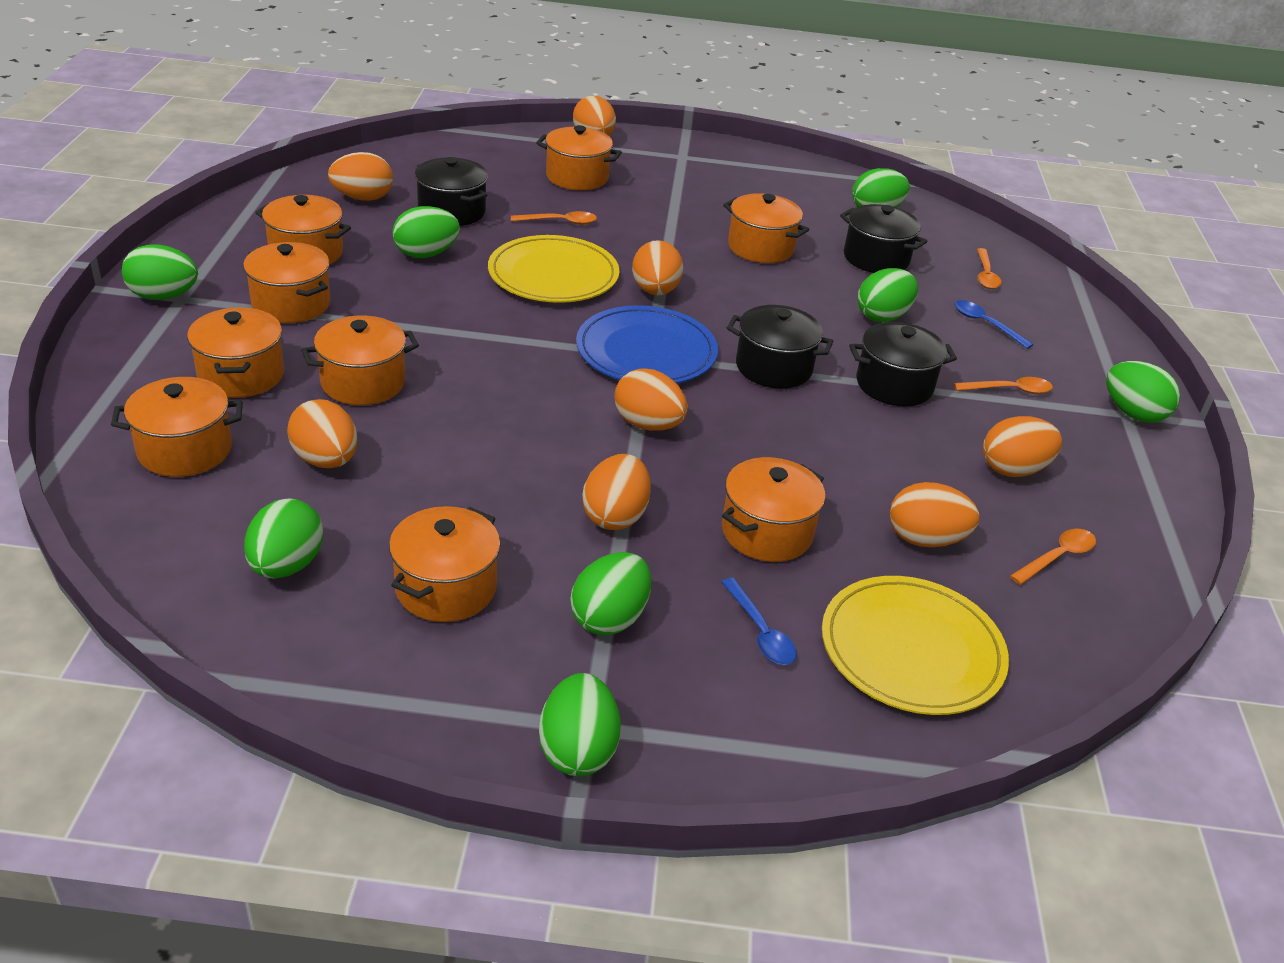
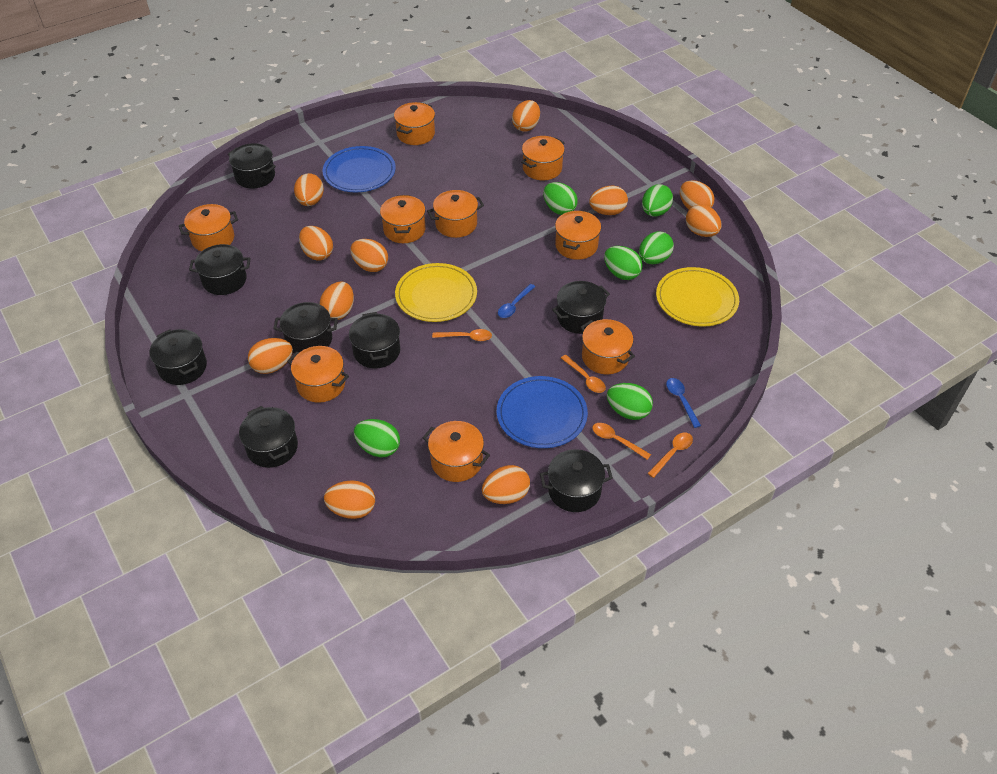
black pot: 4 -> 8
blue plate: 1 -> 2
green egg: 8 -> 6
orange egg: 8 -> 11

